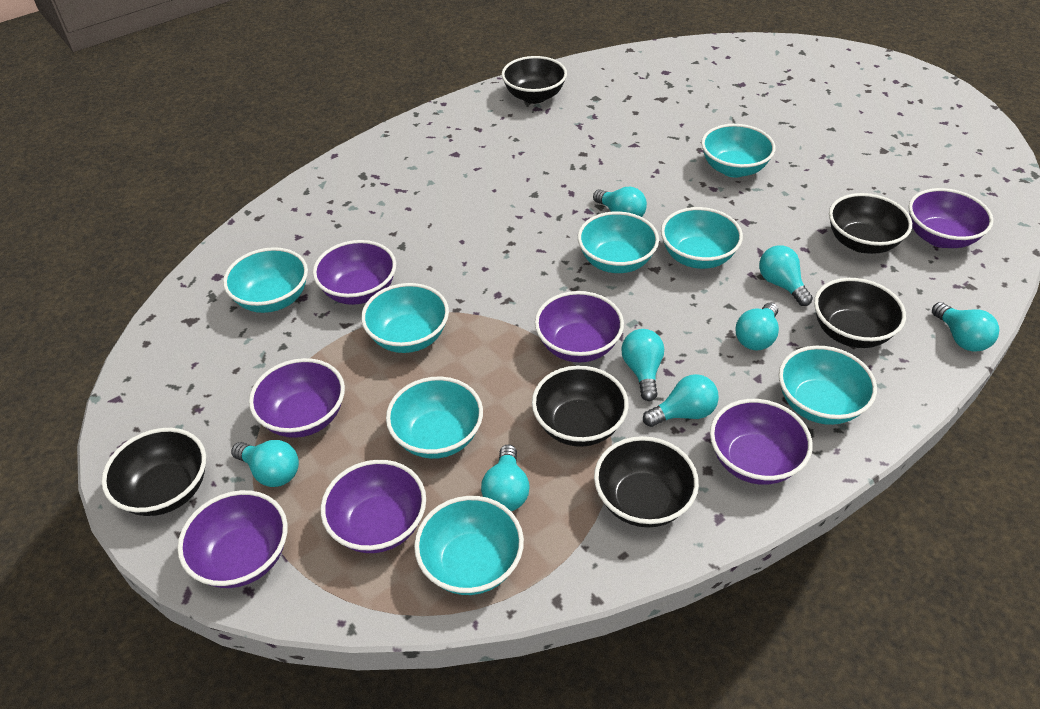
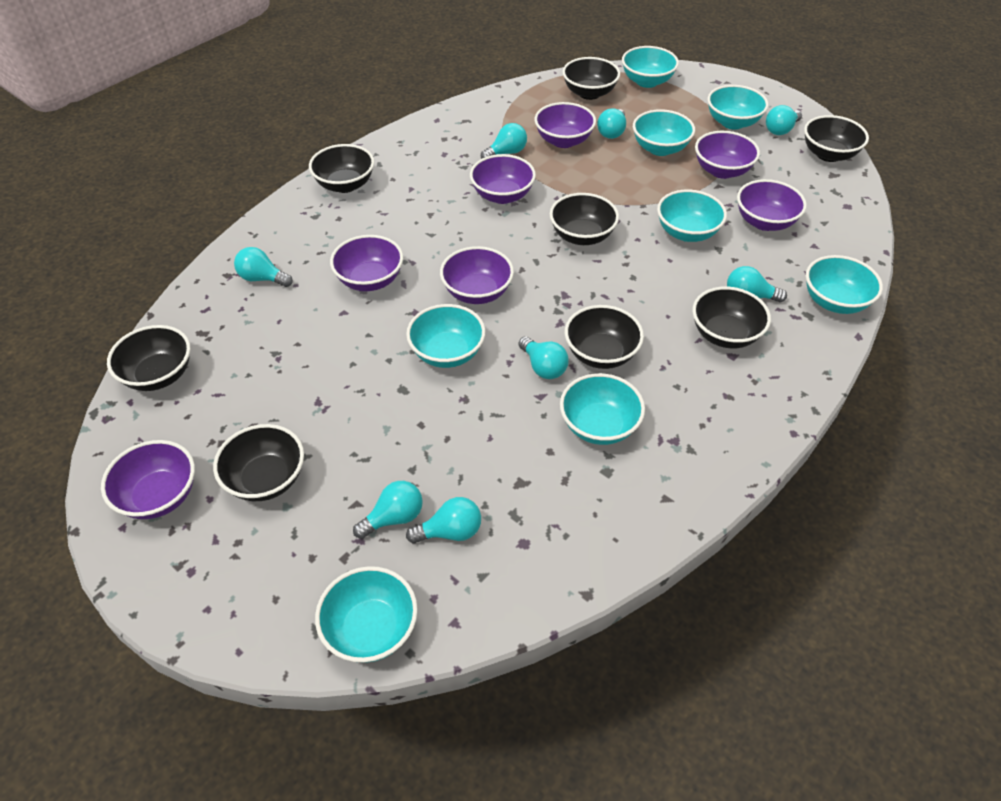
black bowl: 6 -> 8

